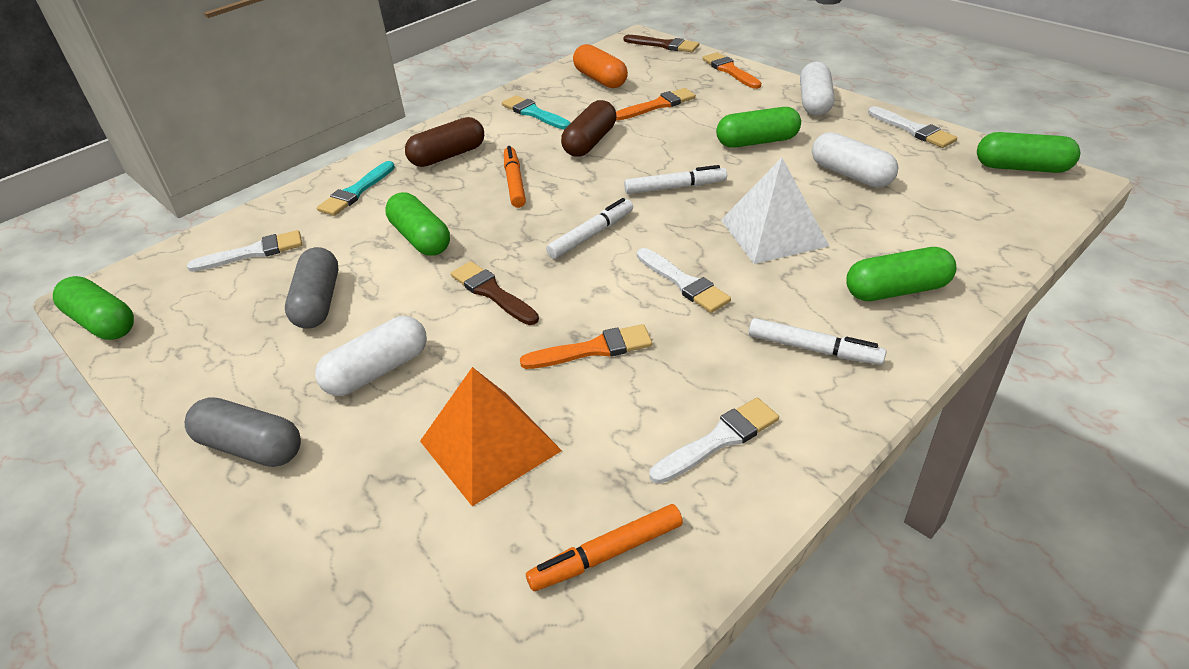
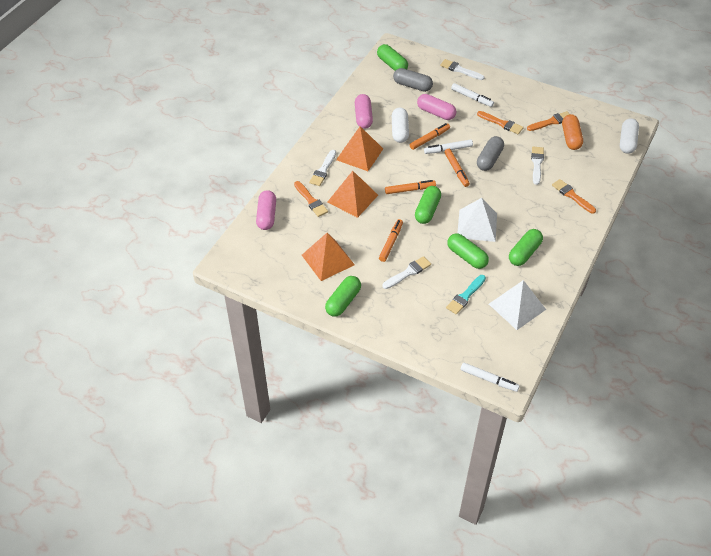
brown brush: 2 -> 0
brown capsule: 2 -> 0
orange brush: 3 -> 4
orange marker: 2 -> 4
orange pyramid: 1 -> 3
pink capsule: 0 -> 3
turquoise brush: 2 -> 1
white capsule: 3 -> 2
white pyramid: 1 -> 2

